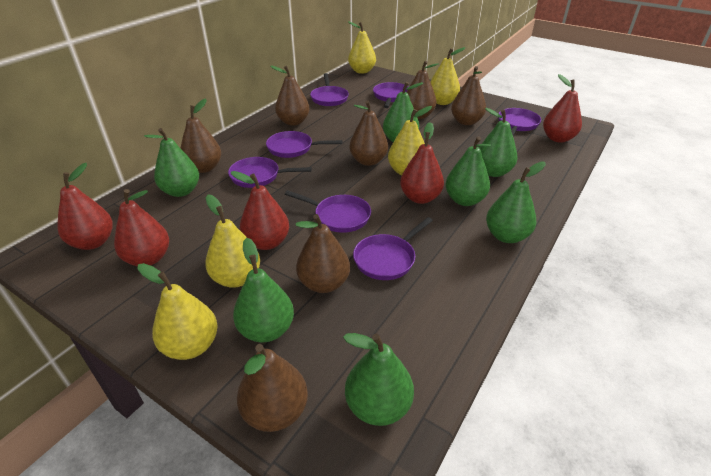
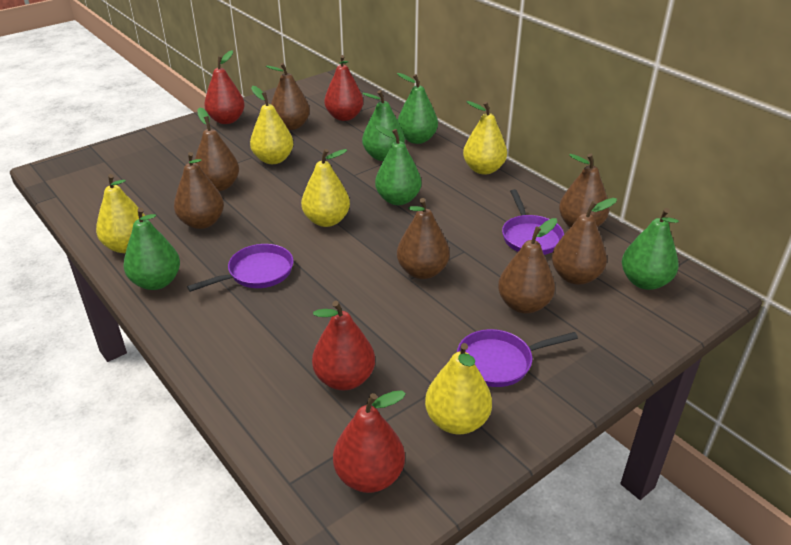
green pear: 7 -> 5
purple pan: 7 -> 3
red pear: 5 -> 4

